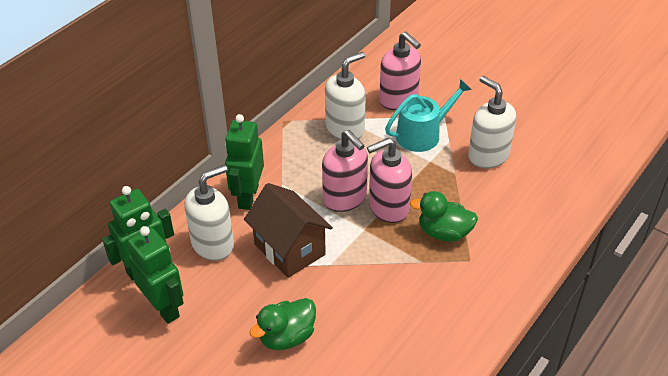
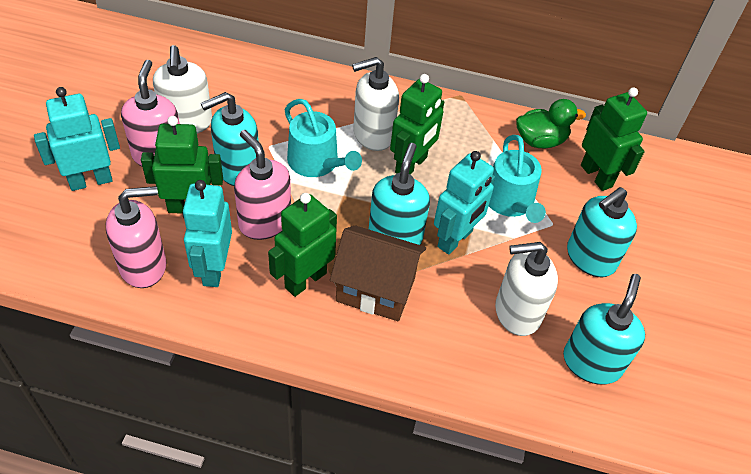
green duck: 2 -> 1
green robot: 3 -> 4
turquoise robot: 0 -> 3
turquoise soap dispenser: 0 -> 4
turquoise watering can: 1 -> 2

